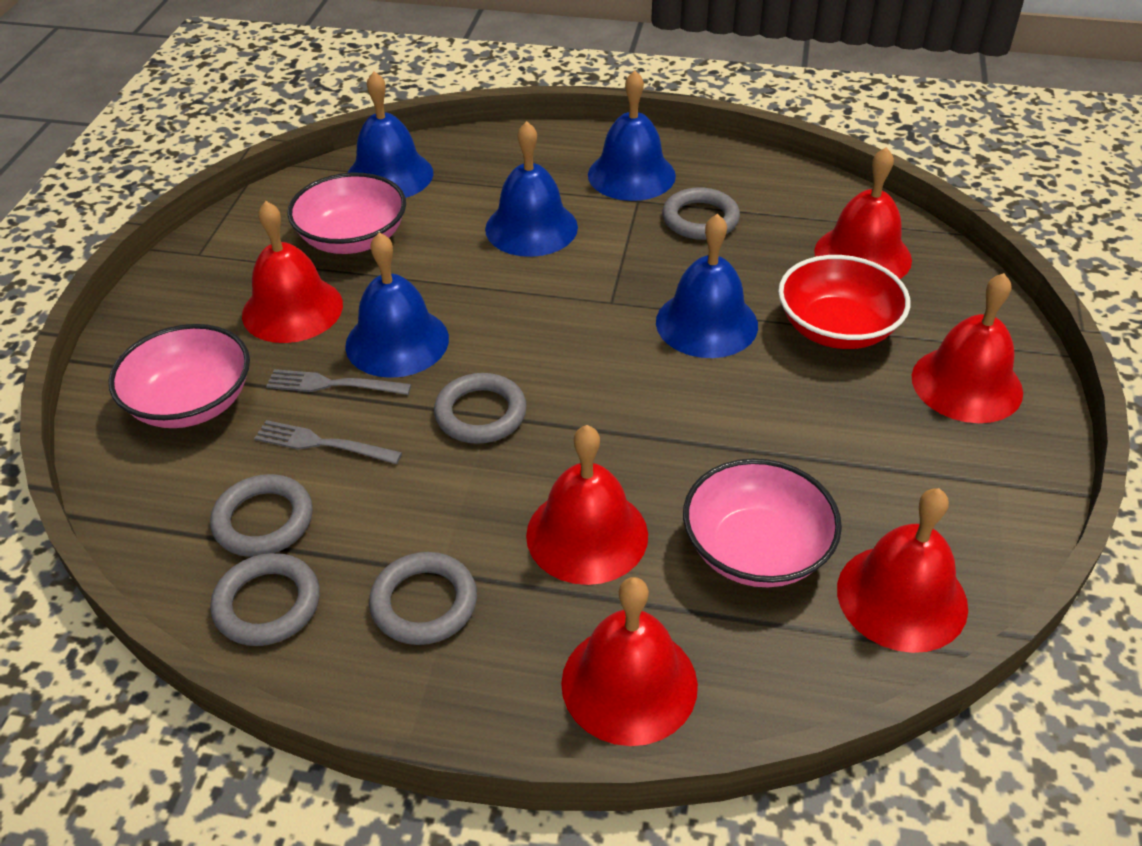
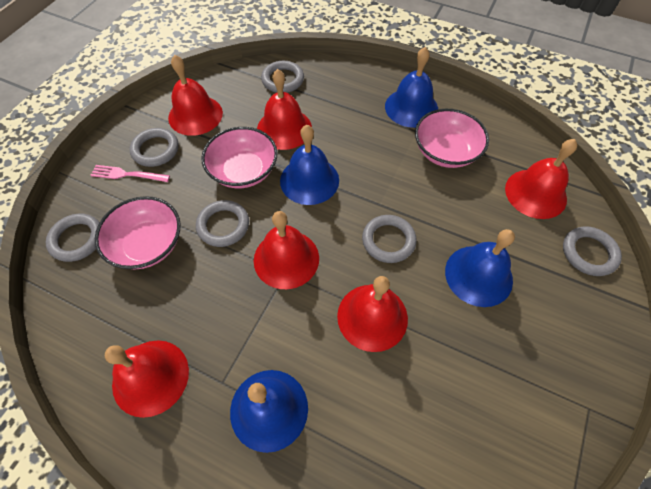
blue bell: 5 -> 4
grey fork: 2 -> 0
grey ring: 5 -> 6
pink fork: 0 -> 1
red bowl: 1 -> 0

